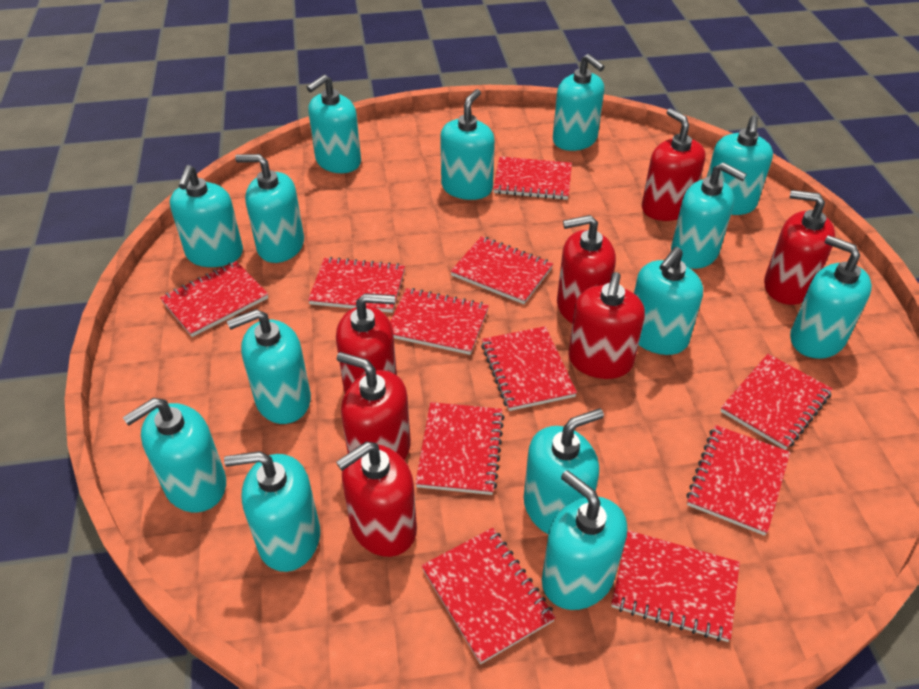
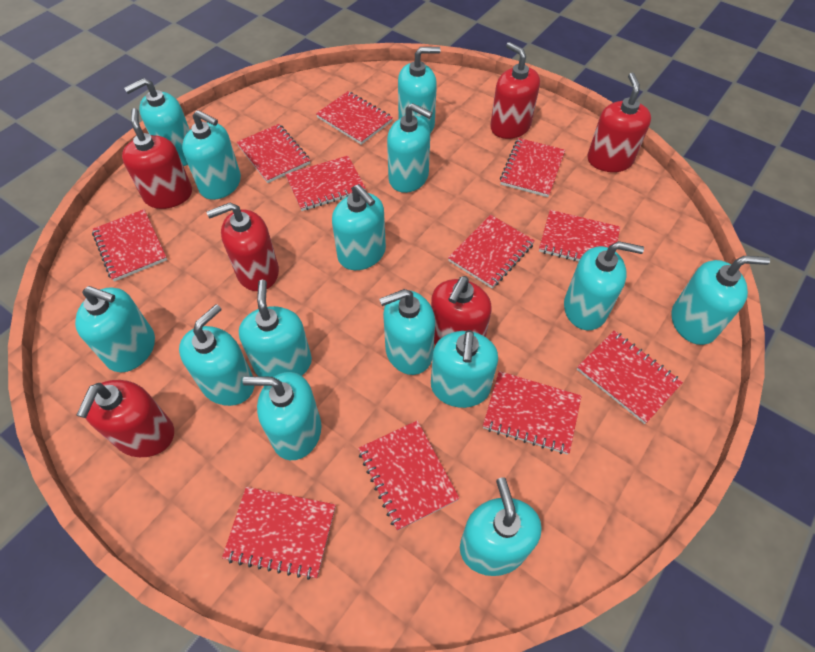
red soap dispenser: 7 -> 6

